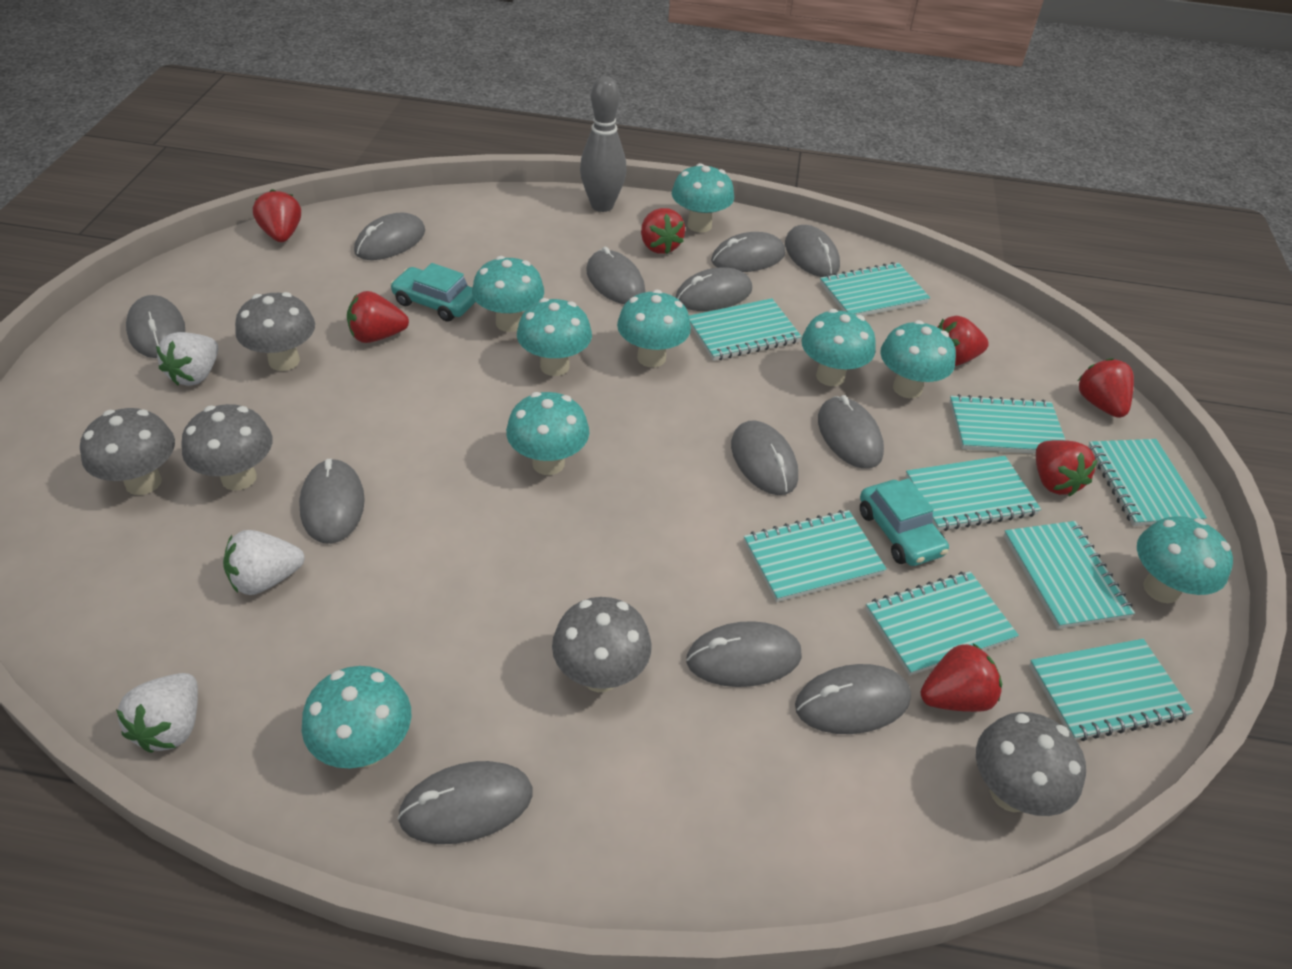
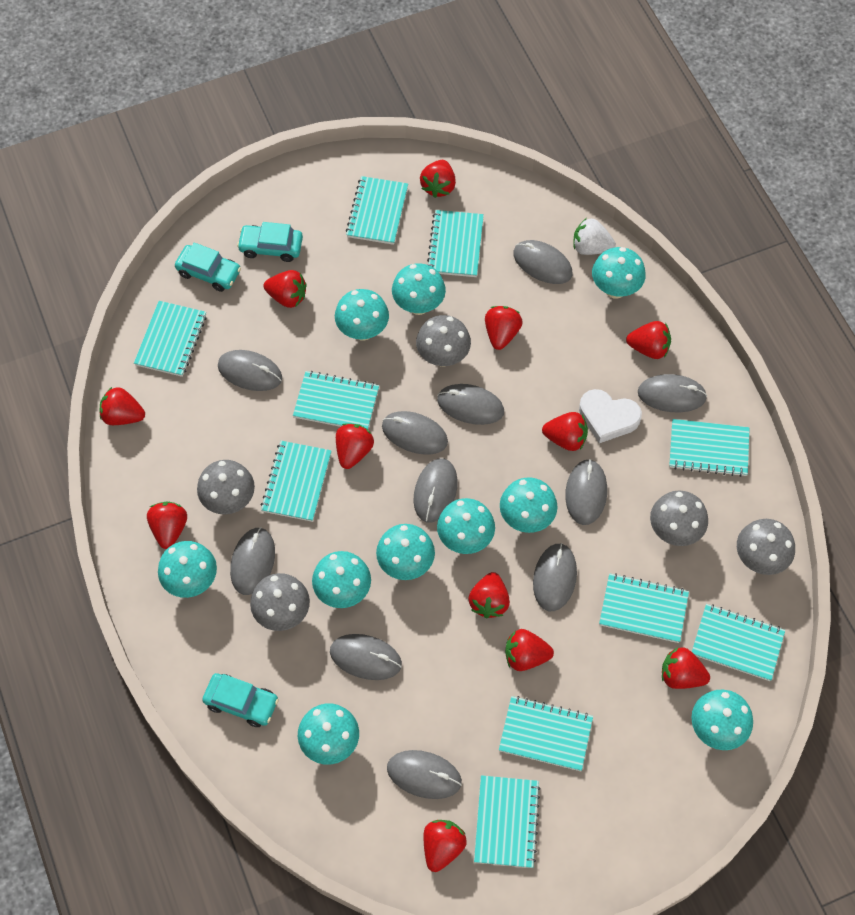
grey bowling pin: 1 -> 0
grey mouse: 12 -> 11
red strawberry: 7 -> 12
turquoise car: 2 -> 3
turquoise mushroom: 9 -> 10
turquoise notebook: 9 -> 10
white heart: 0 -> 1
white strawberry: 3 -> 1

